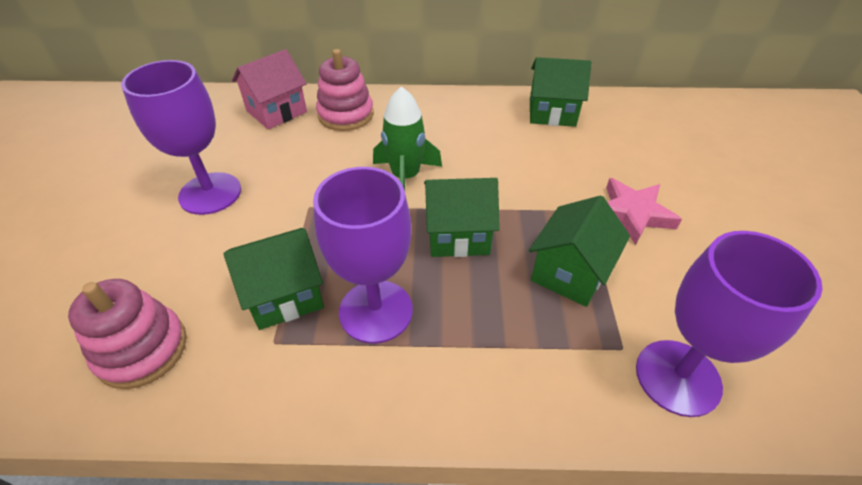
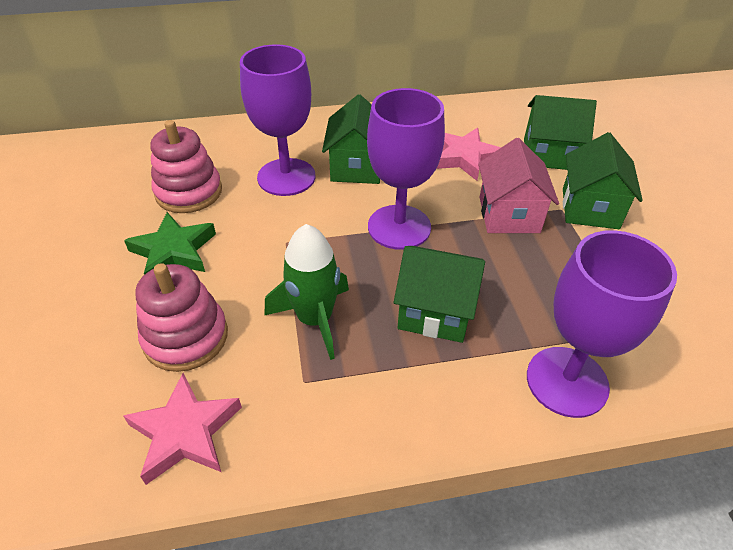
green star: 0 -> 1
pink star: 1 -> 2

